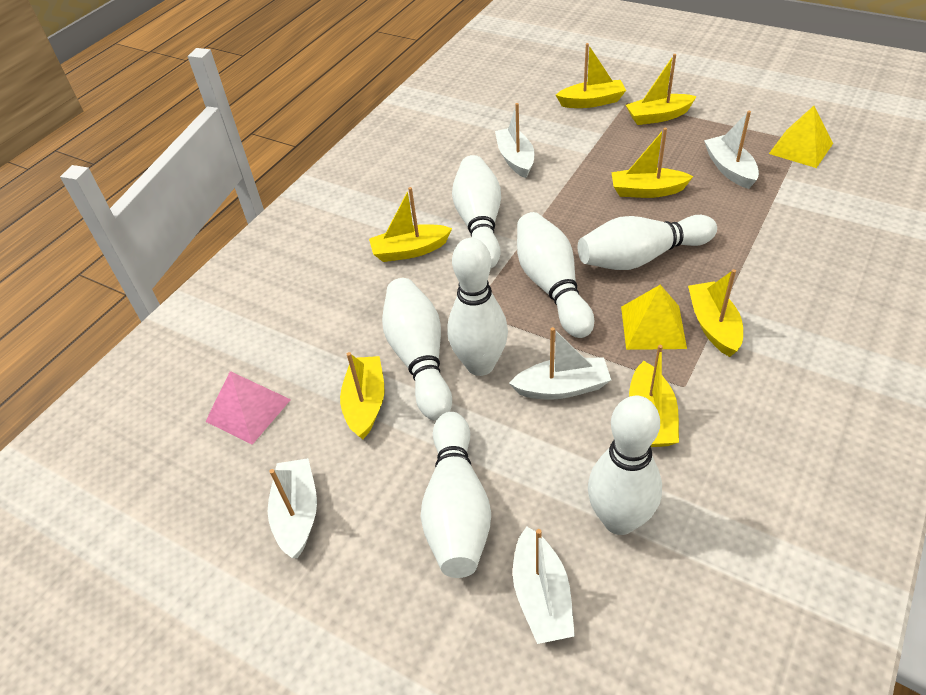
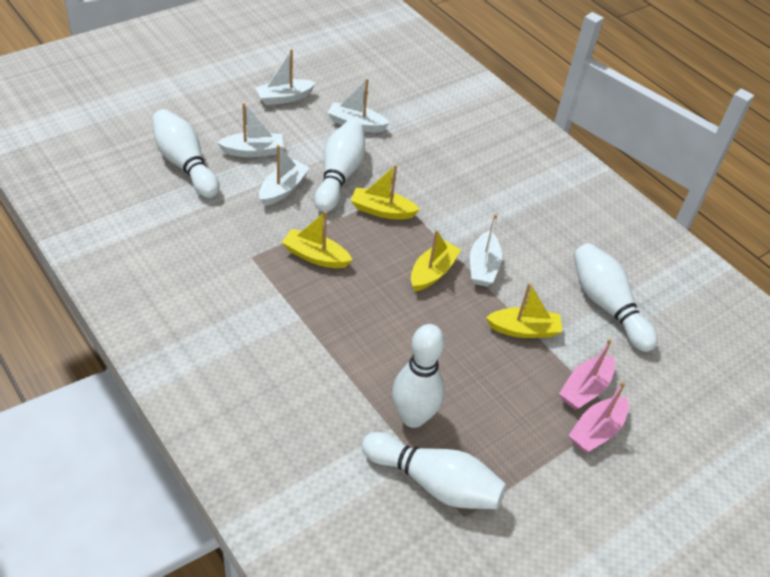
pink boat: 0 -> 2
pink pyramid: 1 -> 0
white bowling pin: 7 -> 5
yellow boat: 7 -> 4
yellow pyramid: 2 -> 0

